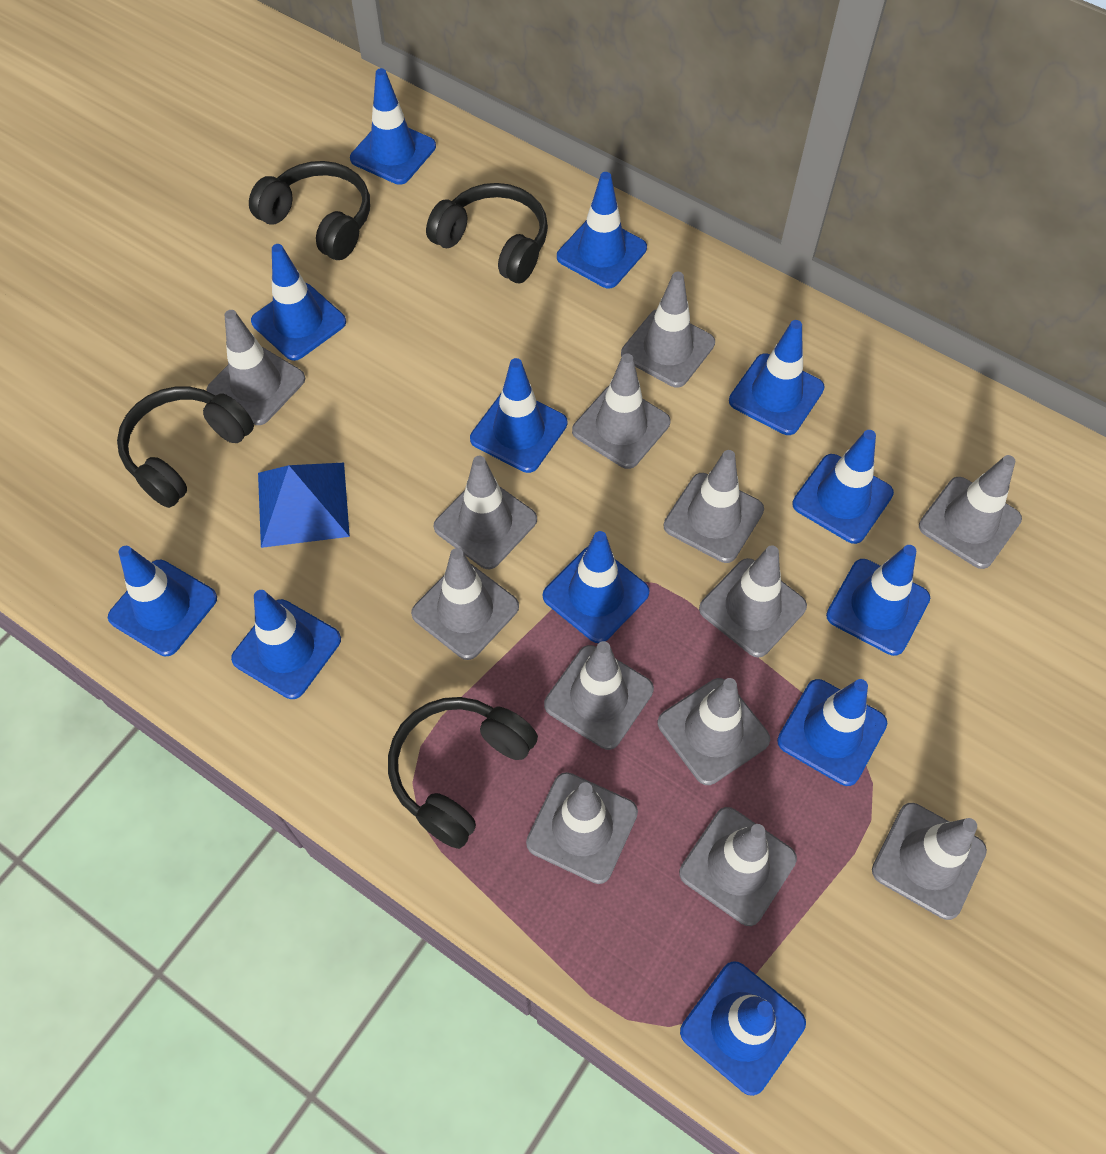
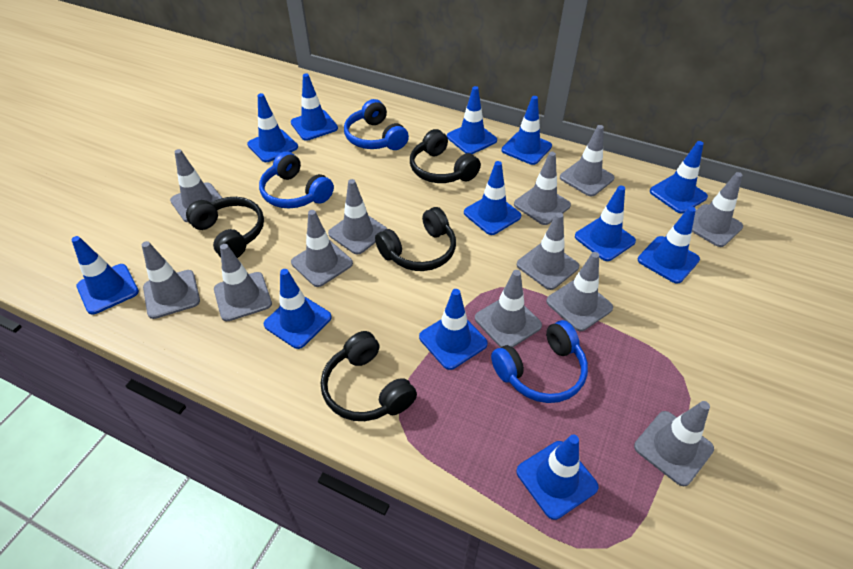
blue headphones: 0 -> 3
blue pyramid: 1 -> 0
grey traffic cone: 13 -> 12

